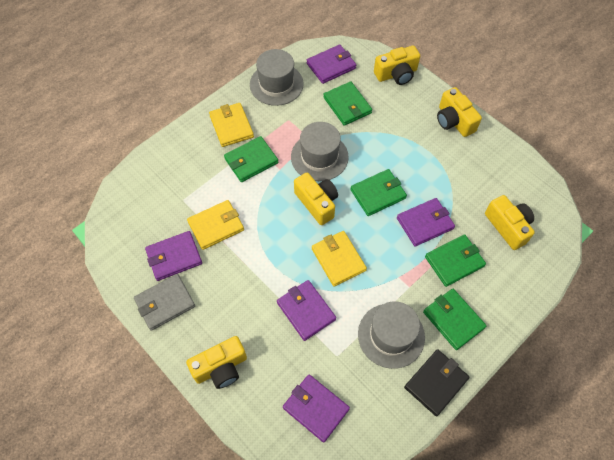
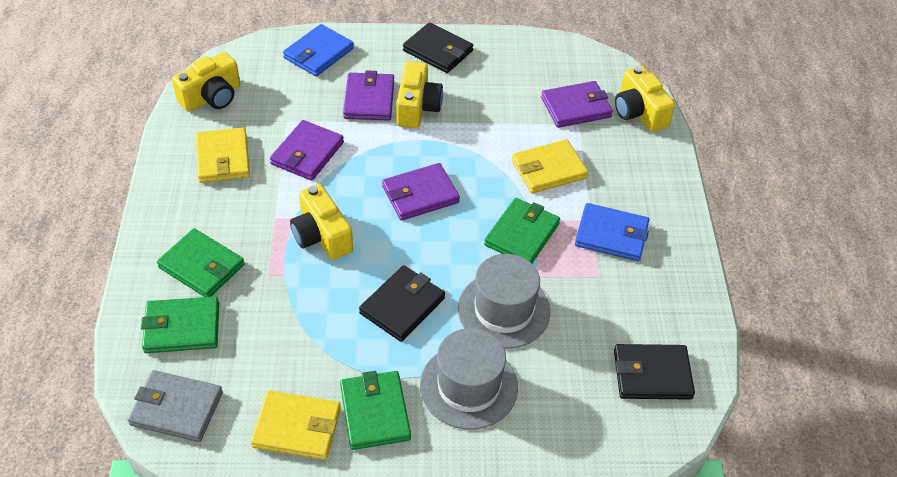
black wallet: 1 -> 3
blue wallet: 0 -> 2
green wallet: 5 -> 4
grey hat: 3 -> 2
purple wallet: 5 -> 4
yellow camera: 5 -> 4

